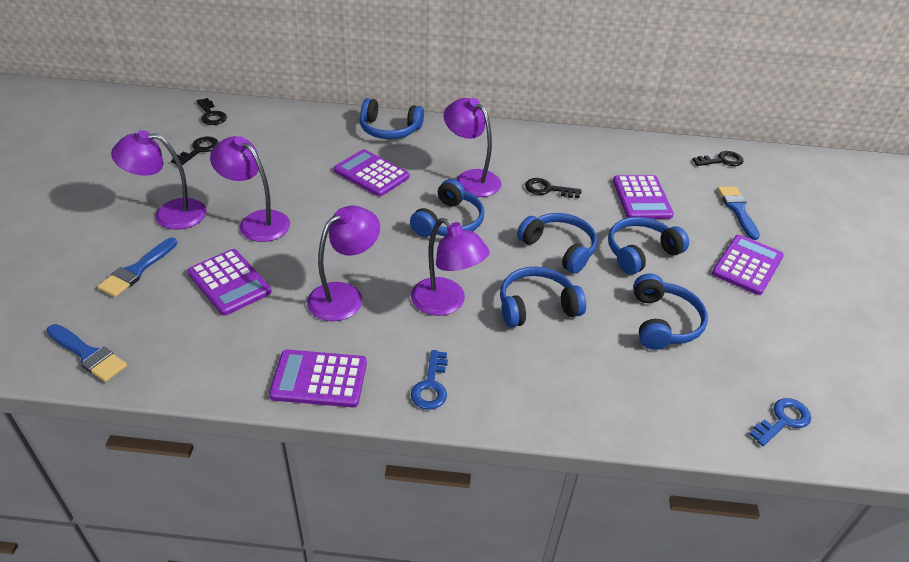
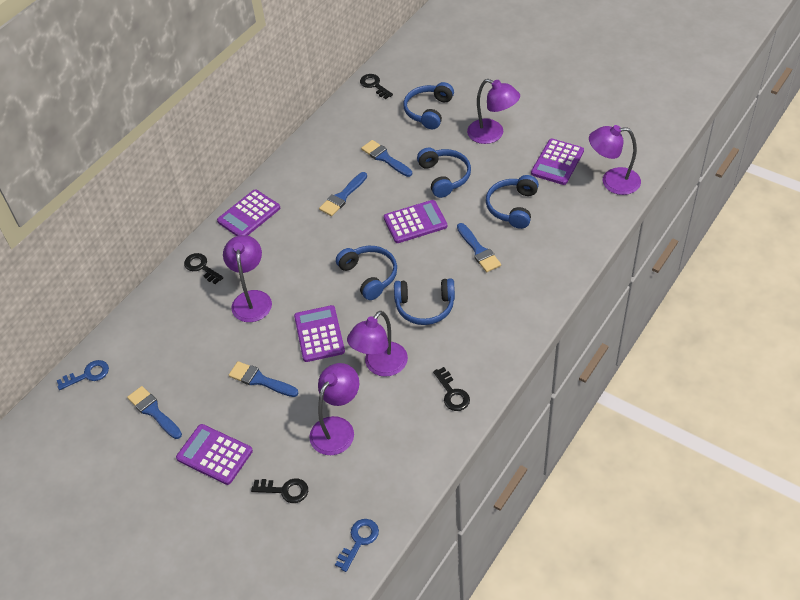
blue brush: 3 -> 5
blue headphones: 6 -> 5

